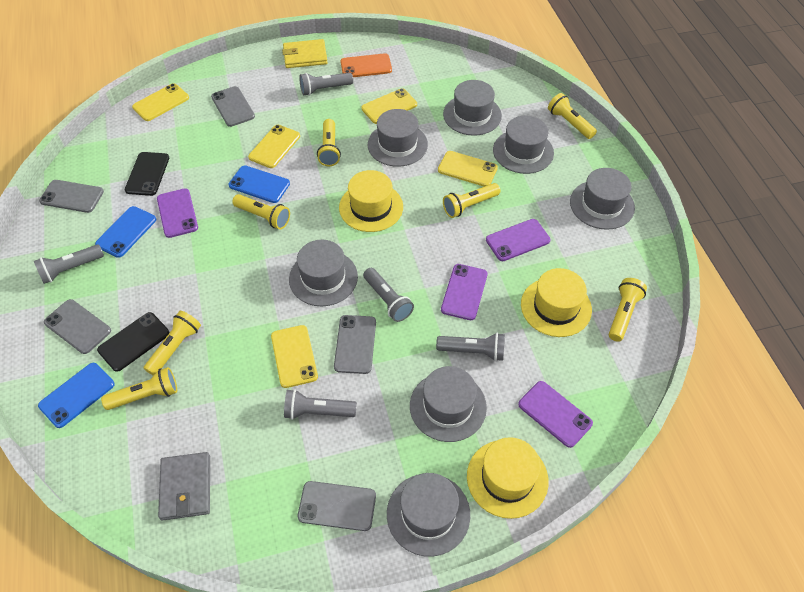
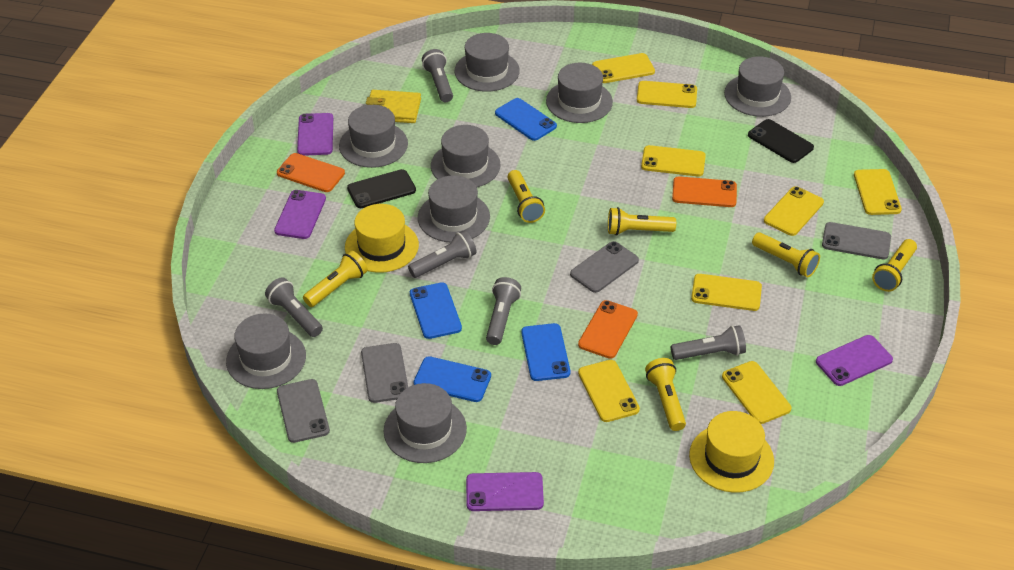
blue phone: 3 -> 4
grey hat: 7 -> 8
grey phone: 5 -> 4
grey wallet: 1 -> 0
orange phone: 1 -> 3
yellow flashlight: 7 -> 6
yellow hat: 3 -> 2
yellow phone: 5 -> 8

